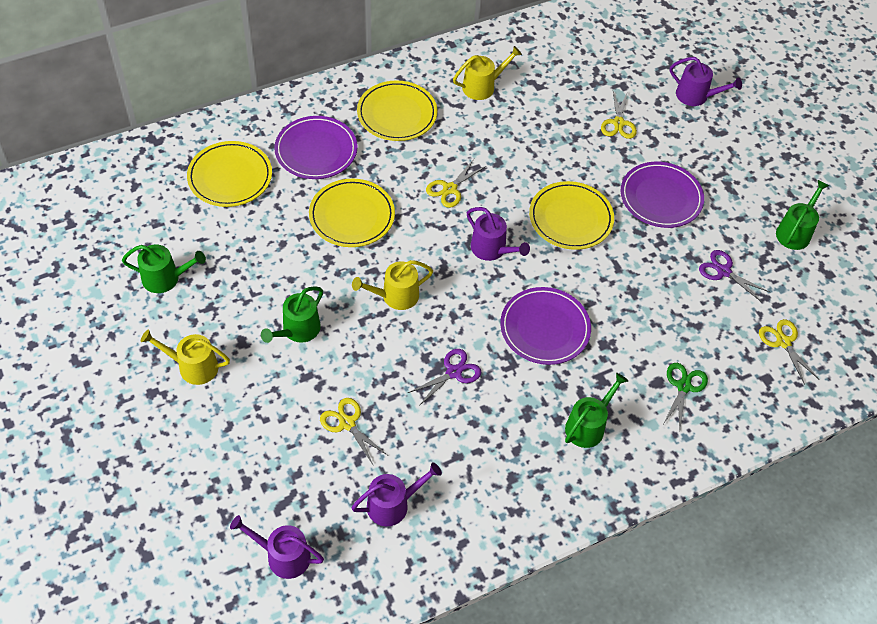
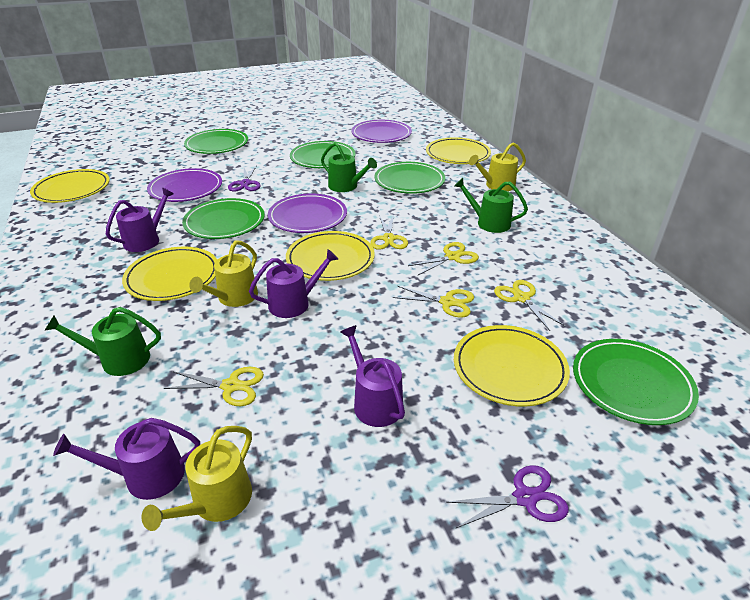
green plate: 0 -> 5
green scissors: 1 -> 0
green watering can: 4 -> 3
yellow plate: 4 -> 5
yellow scissors: 4 -> 5

